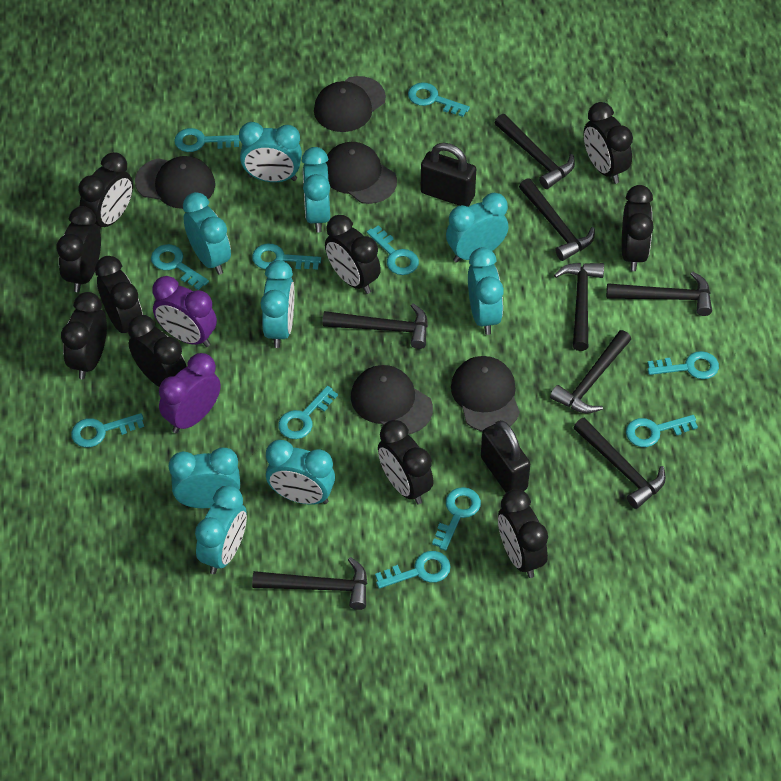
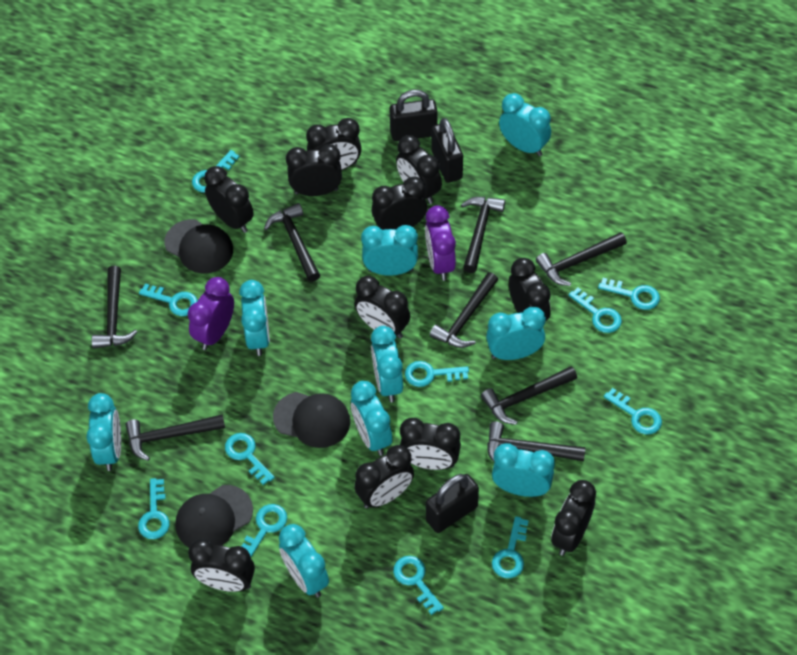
black cap: 5 -> 3
black clock: 10 -> 11
black padlock: 2 -> 3

